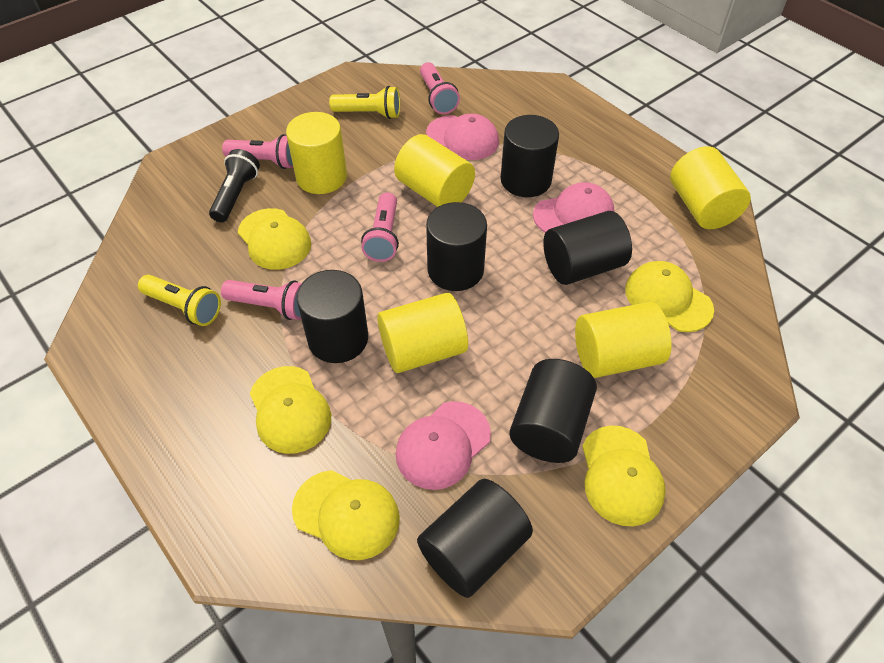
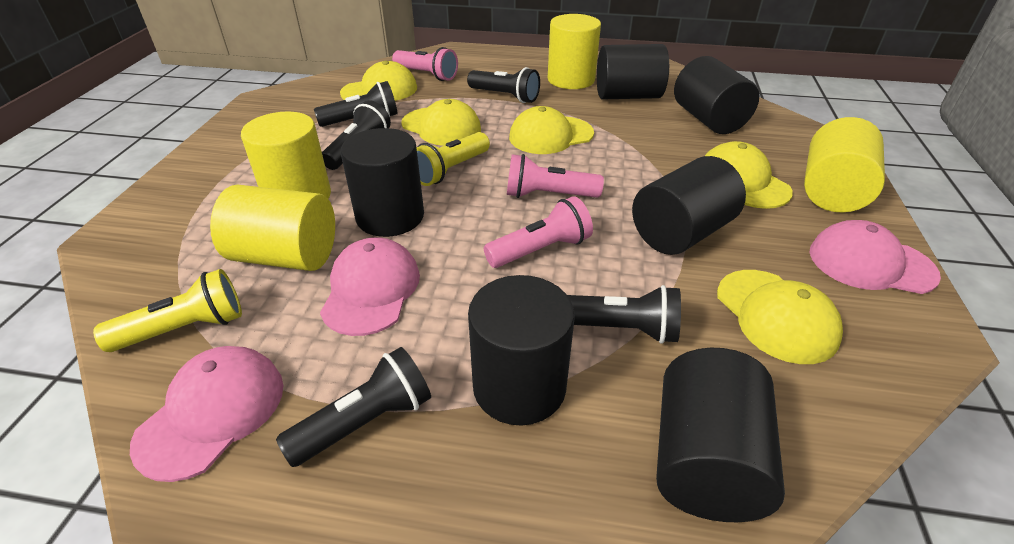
black flashlight: 1 -> 5
pink flashlight: 4 -> 3
yellow cylinder: 5 -> 4

